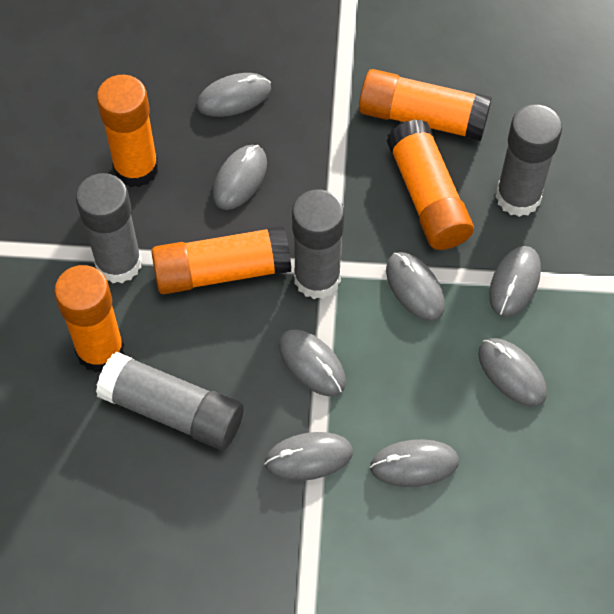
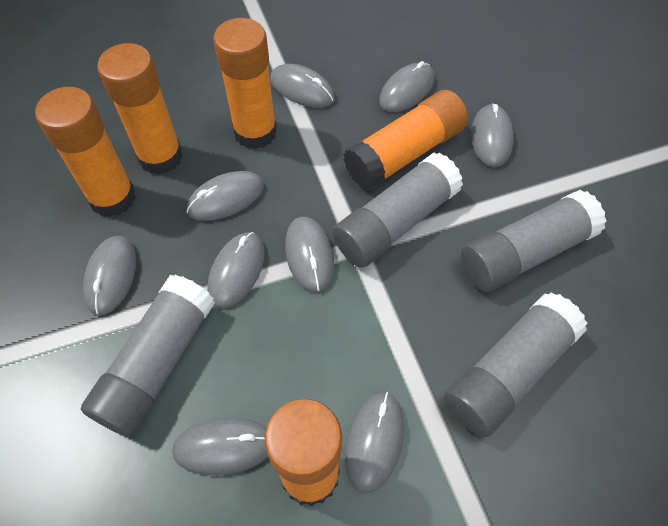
grey mouse: 8 -> 9

